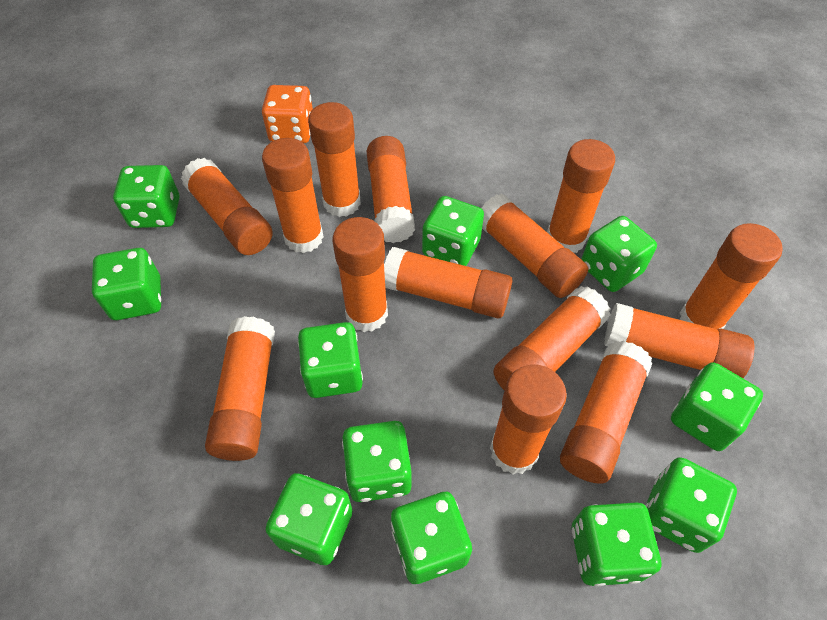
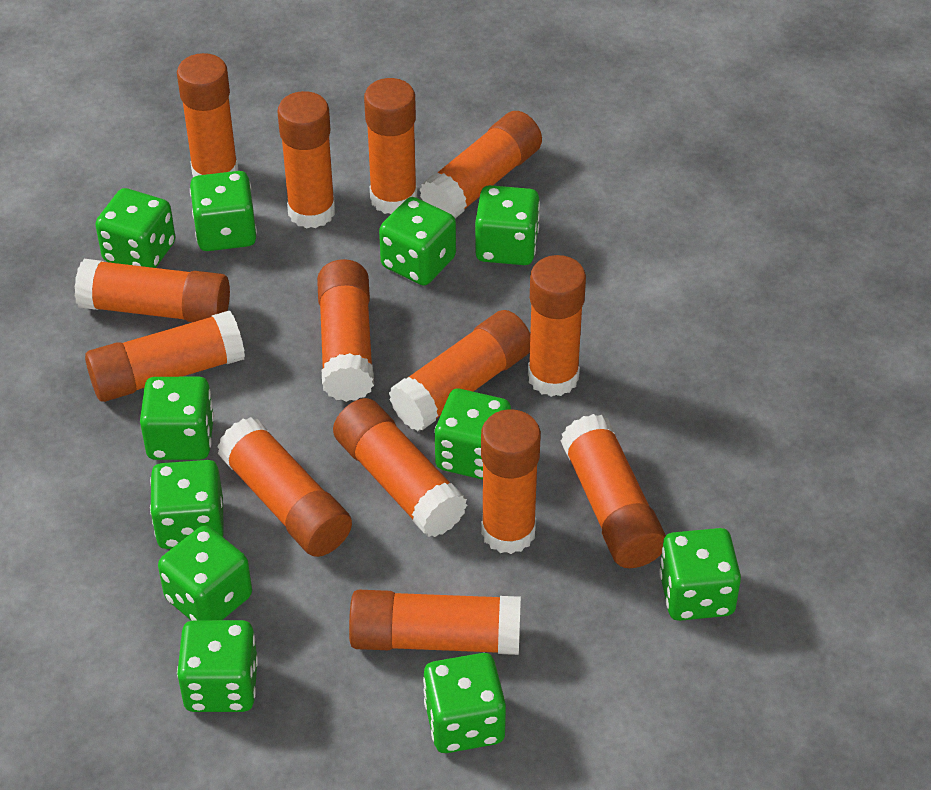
orange dice: 1 -> 0

